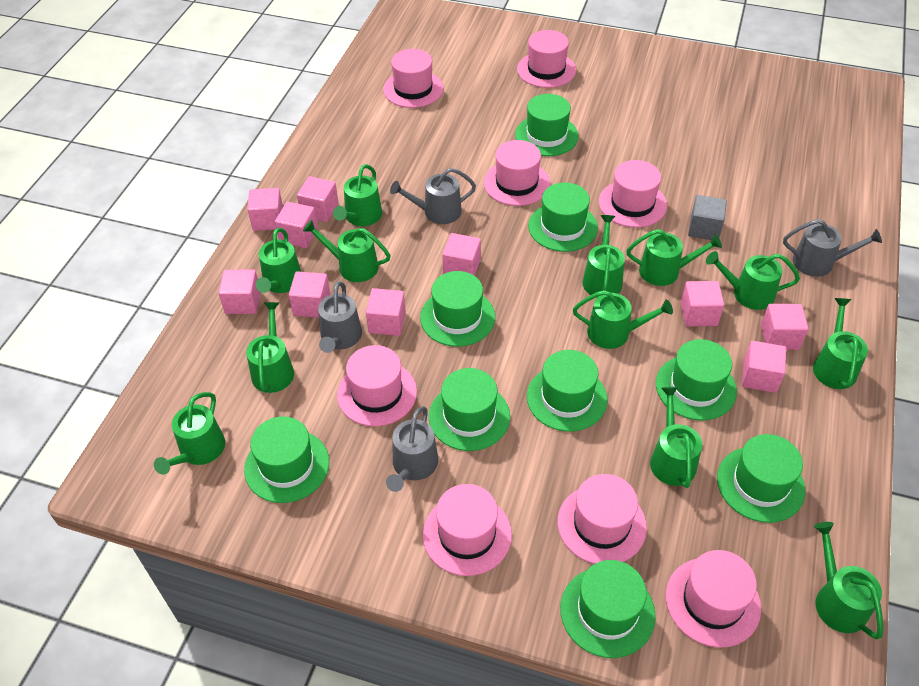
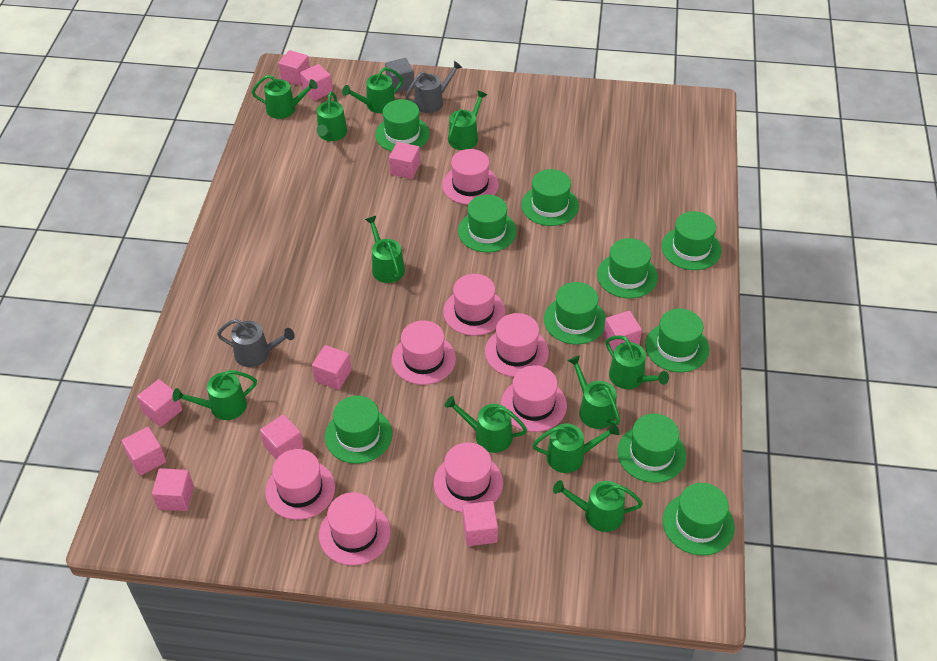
green hat: 9 -> 10
green watering can: 12 -> 11
grey watering can: 4 -> 2

